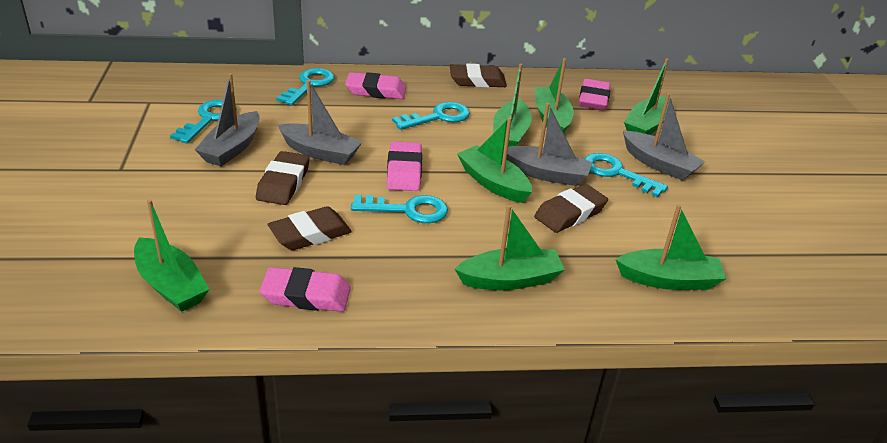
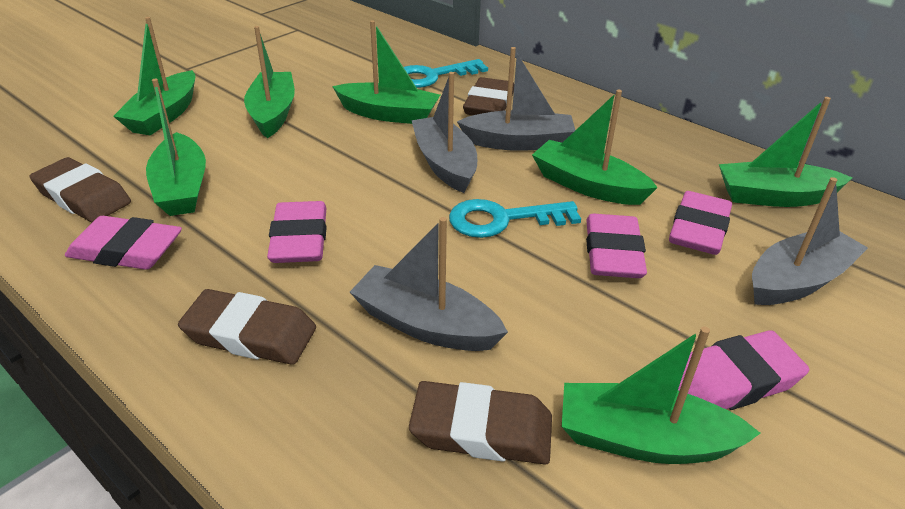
pink eraser: 4 -> 5
turquoise key: 5 -> 2

